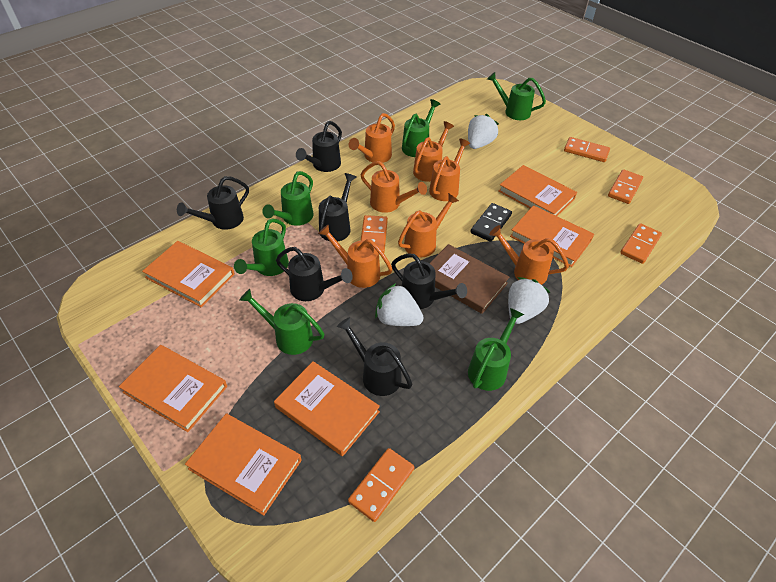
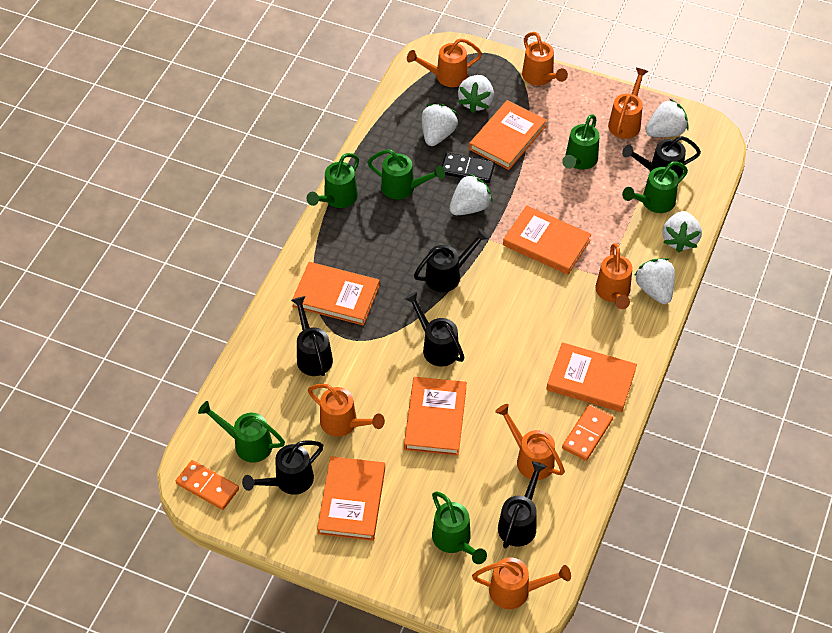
brown book: 1 -> 0
orange domino: 5 -> 2
white strawberry: 3 -> 6

